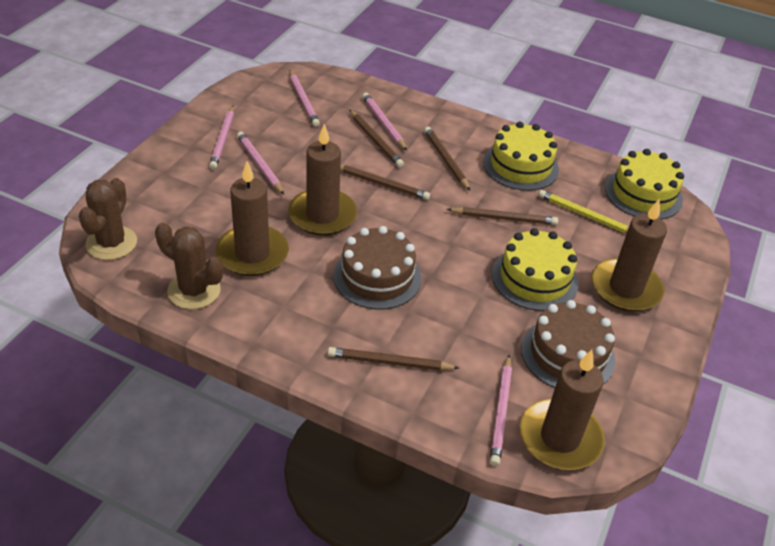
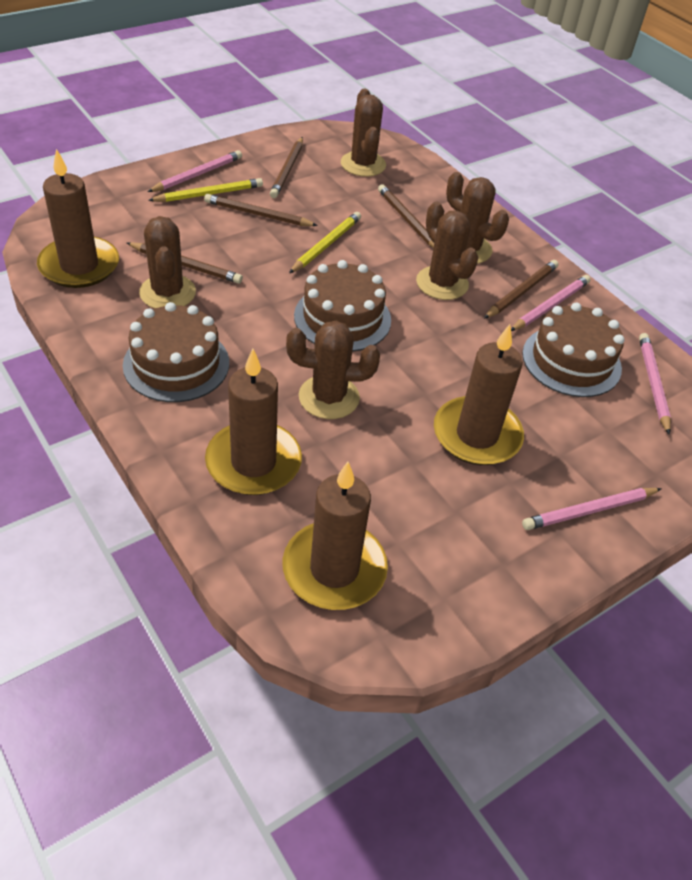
brown cactus: 2 -> 5
brown cake: 2 -> 3
pink pencil: 5 -> 4
yellow cake: 3 -> 0
yellow pencil: 1 -> 2

